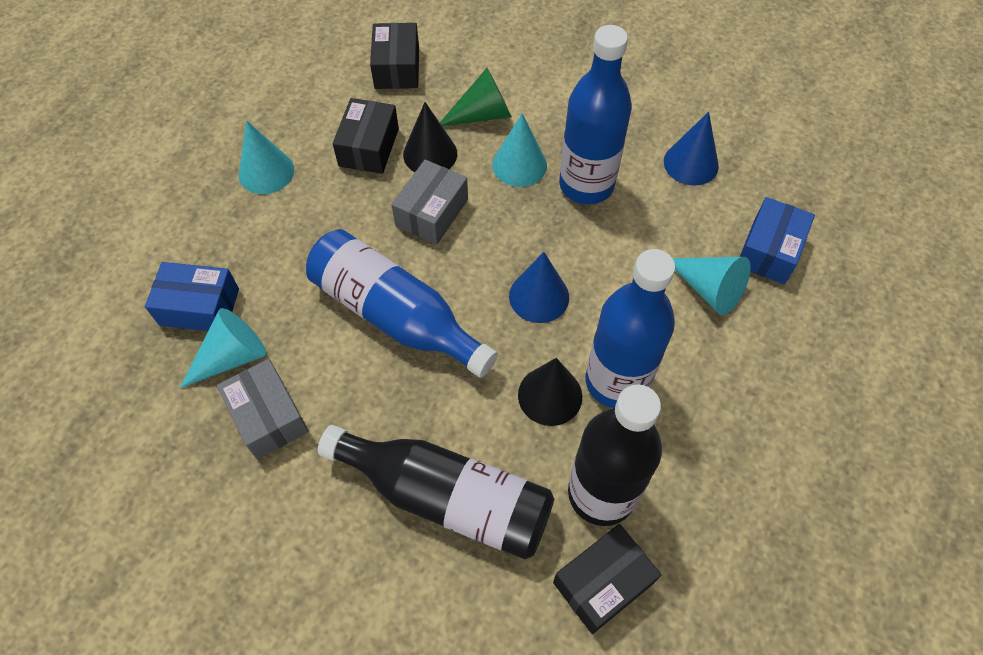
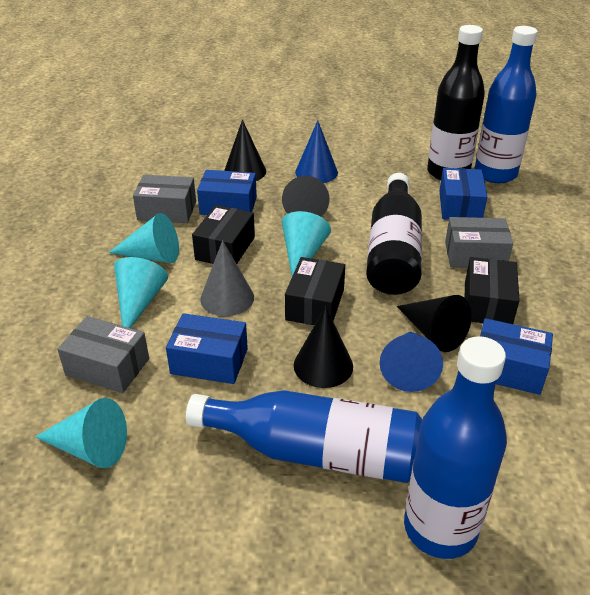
black cone: 2 -> 4
blue box: 2 -> 4
green cone: 1 -> 0
grey box: 2 -> 3
grey cone: 0 -> 1

